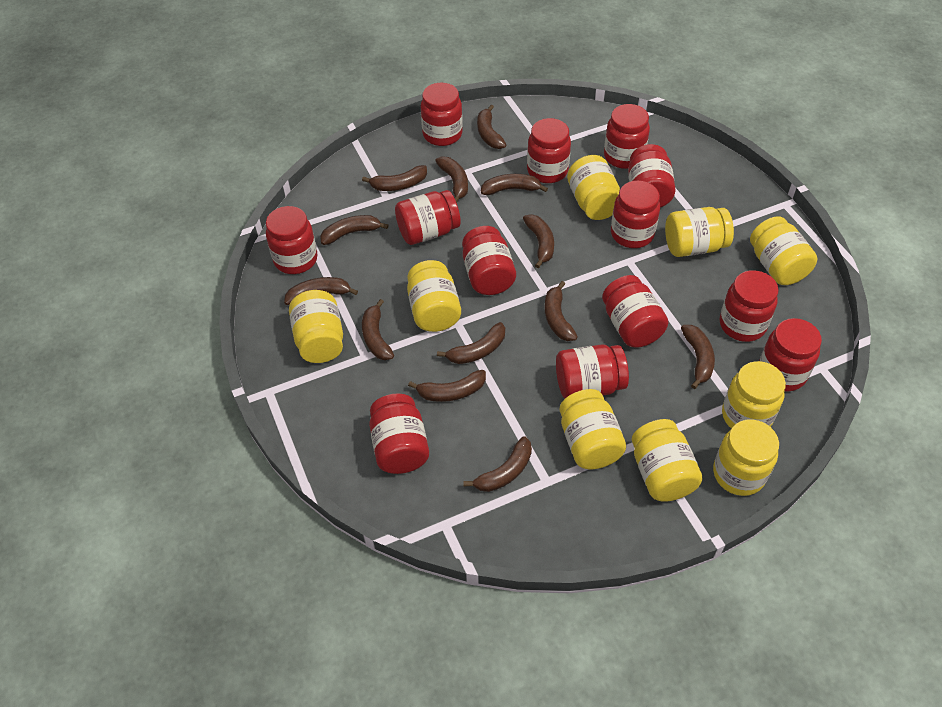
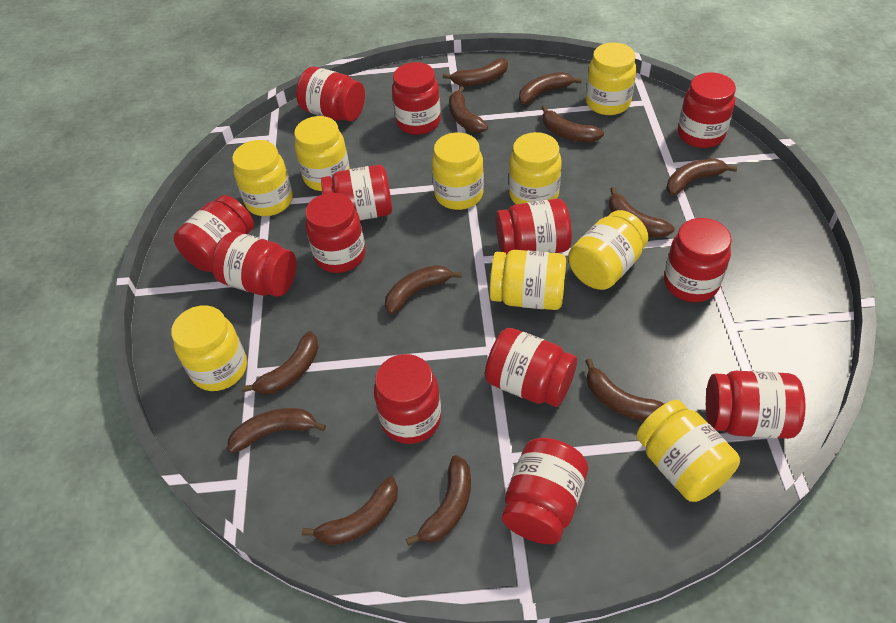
brown banana: 13 -> 12

